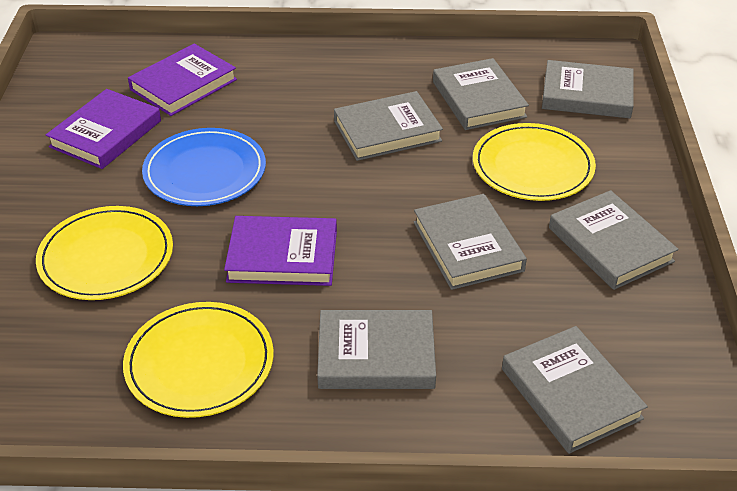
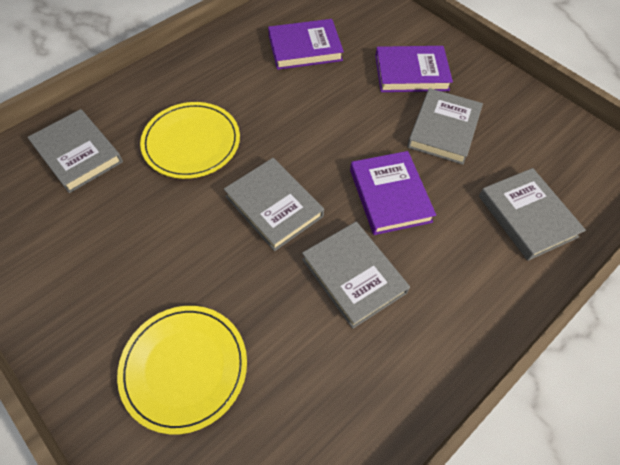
blue plate: 1 -> 0
grey book: 7 -> 5
yellow plate: 3 -> 2

